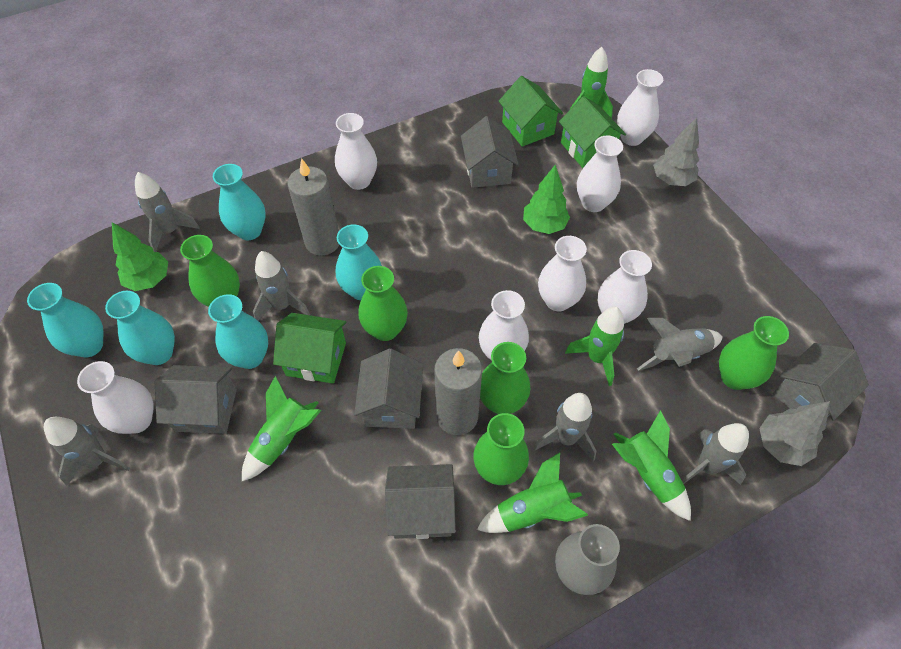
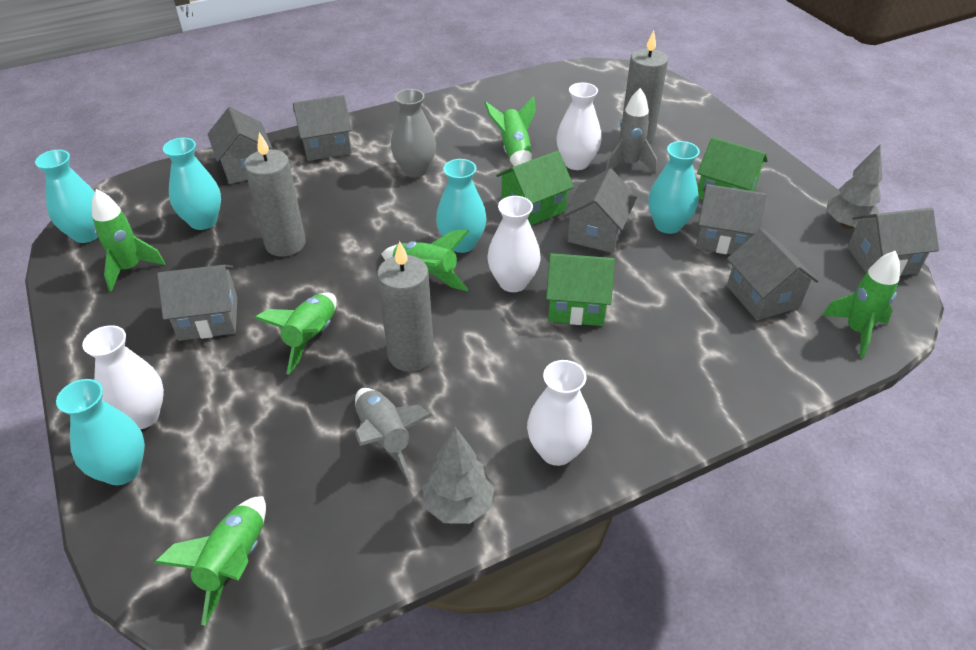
green rocket: 5 -> 6
green tree: 2 -> 0
green vase: 5 -> 0
grey candle: 2 -> 3
grey house: 5 -> 7
grey rocket: 6 -> 2
white vase: 7 -> 4

